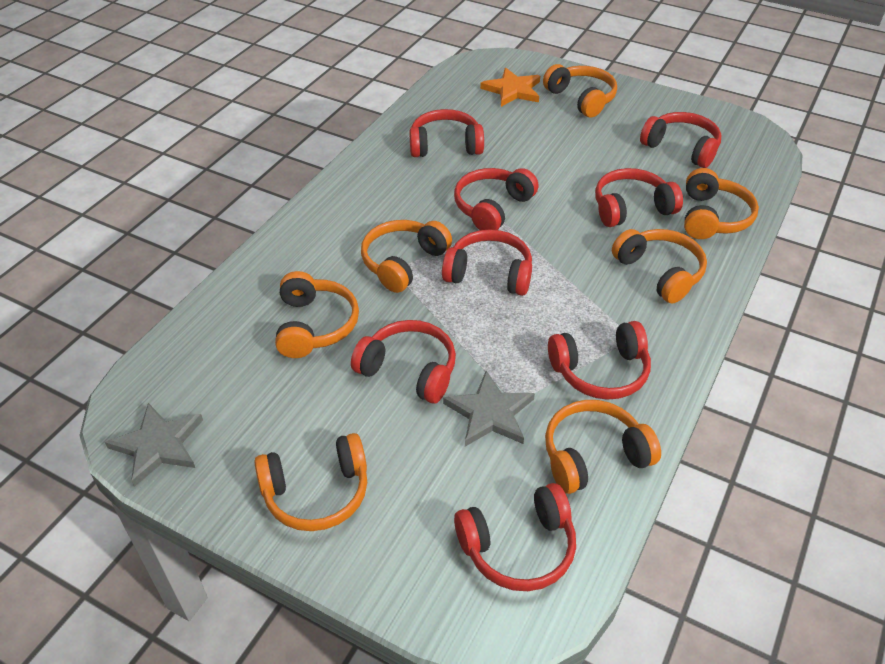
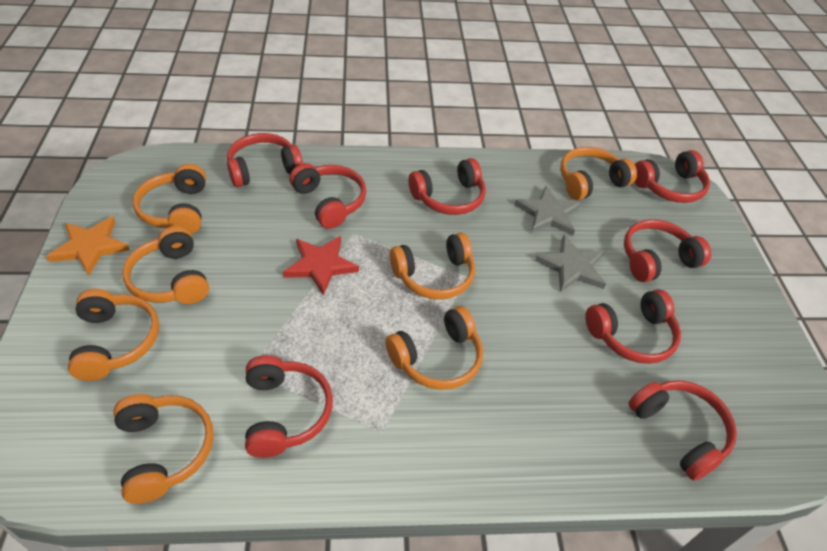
red star: 0 -> 1

